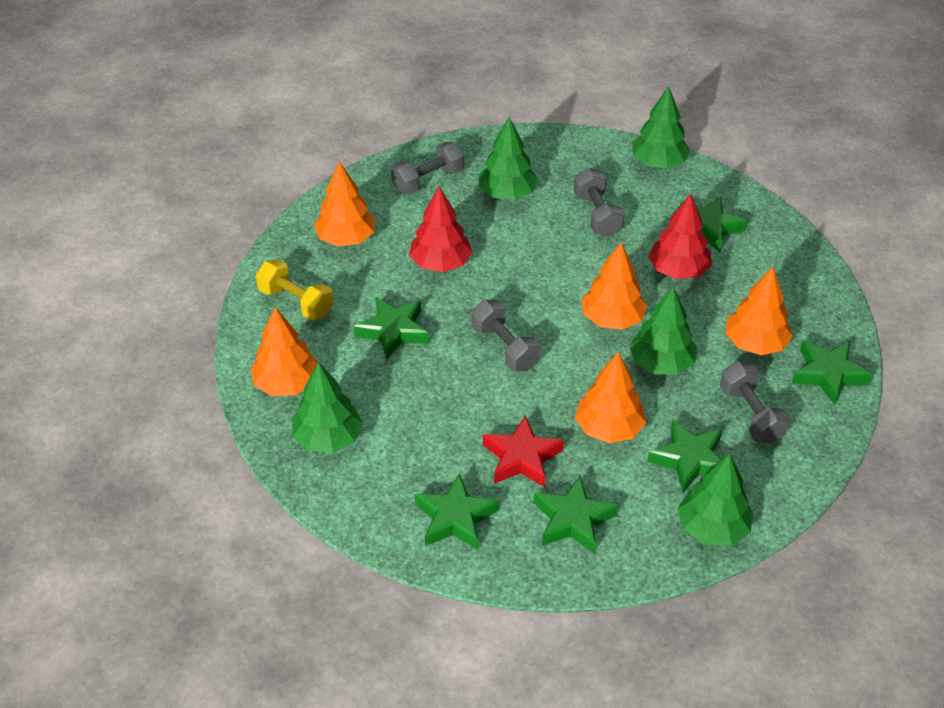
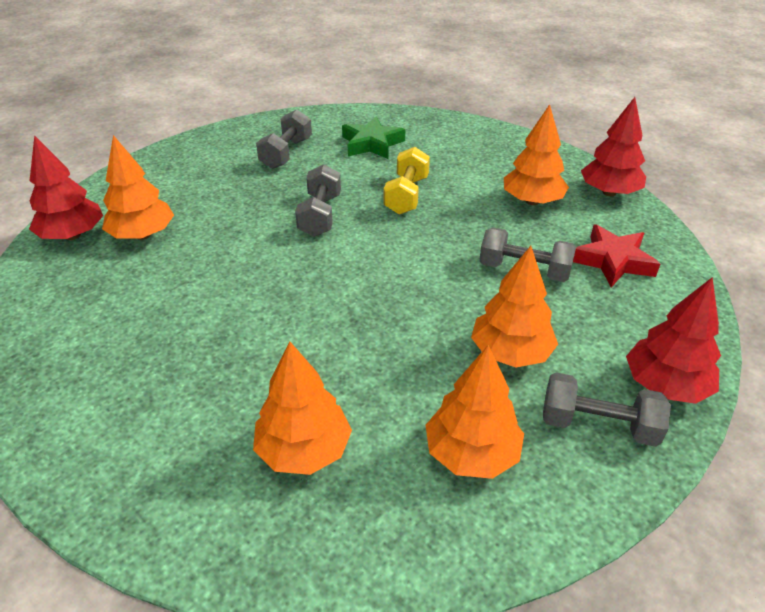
green star: 6 -> 1
green tree: 5 -> 0
red tree: 2 -> 3

